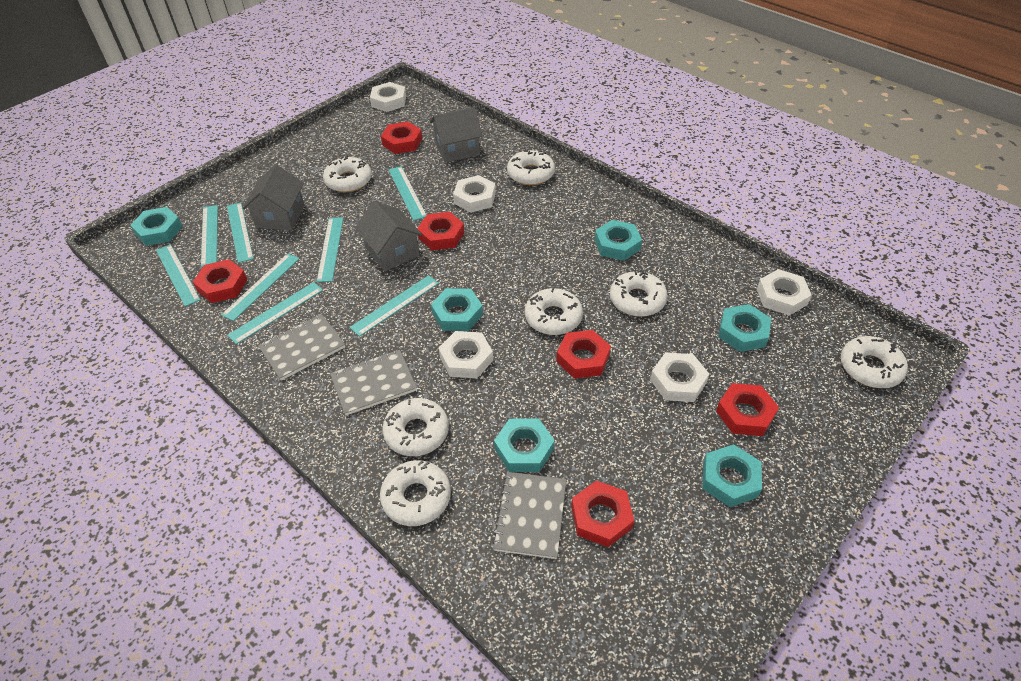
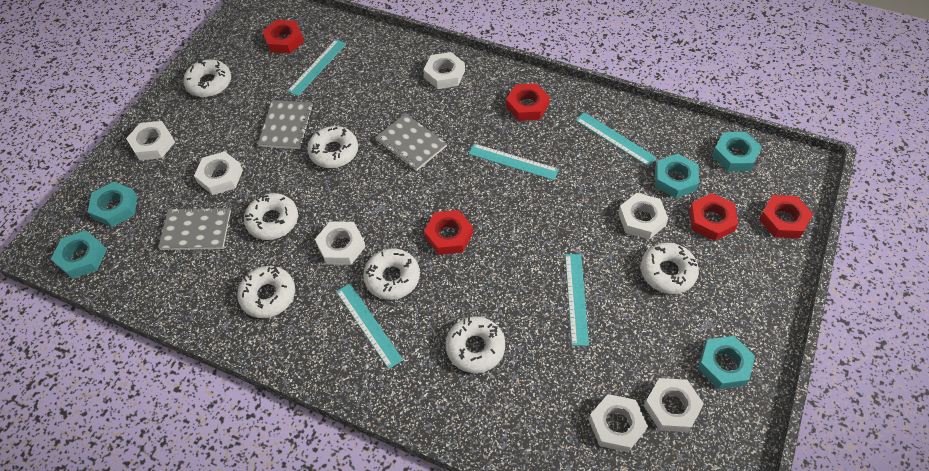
grey house: 3 -> 0
red nut: 6 -> 5
turquoise nut: 6 -> 5
turquoise ruler: 8 -> 5
white nut: 5 -> 7

